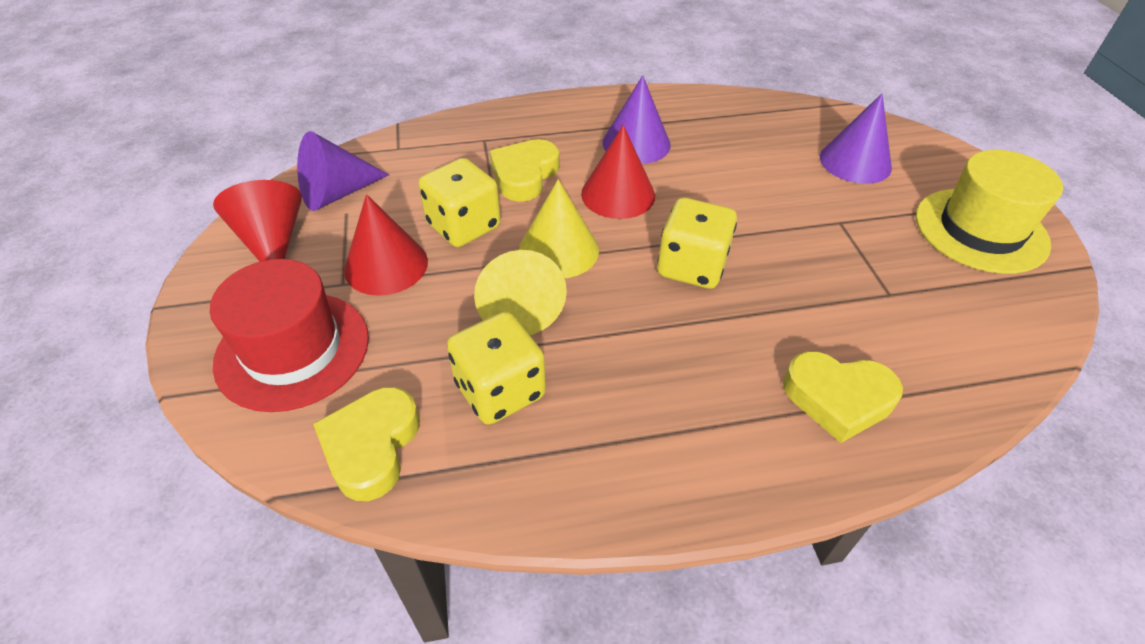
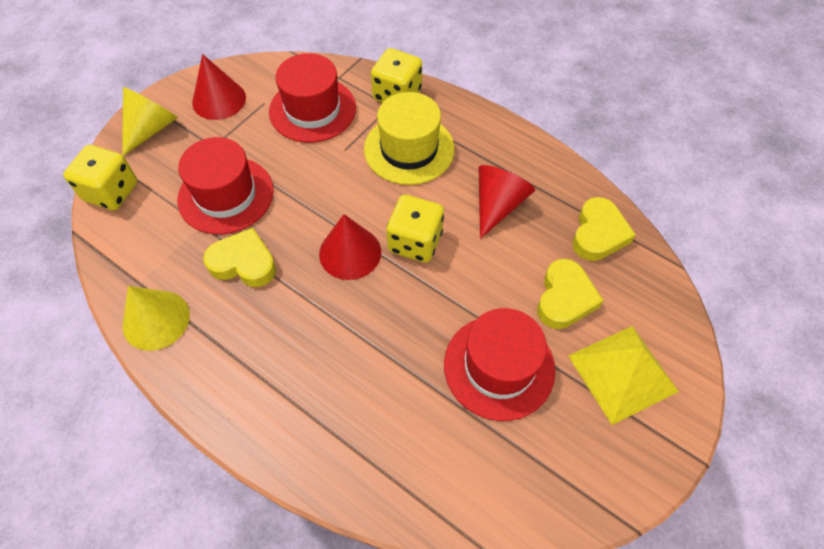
purple cone: 3 -> 0
red hat: 1 -> 3
yellow pyramid: 0 -> 1

